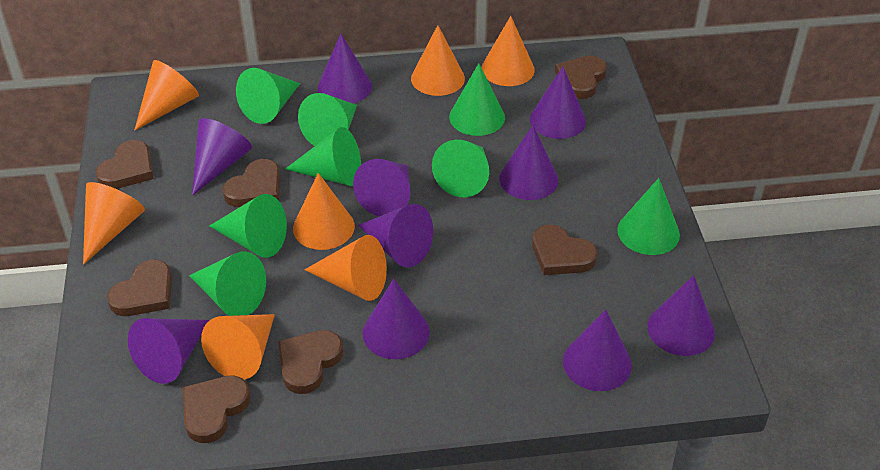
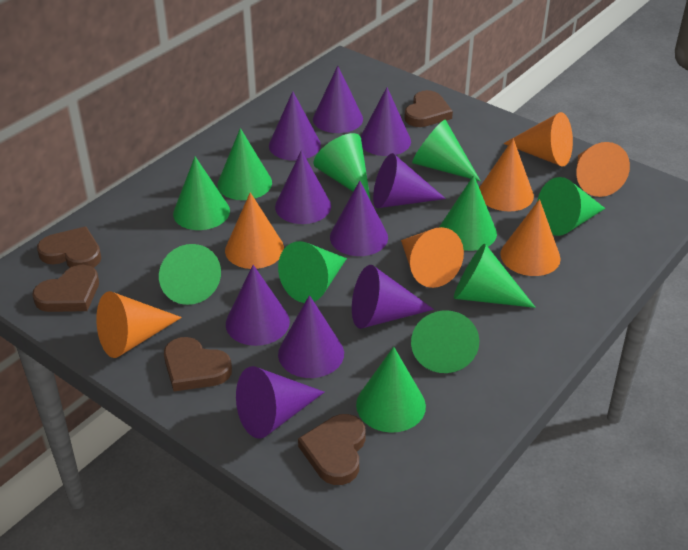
brown heart: 7 -> 5
green cone: 8 -> 11

